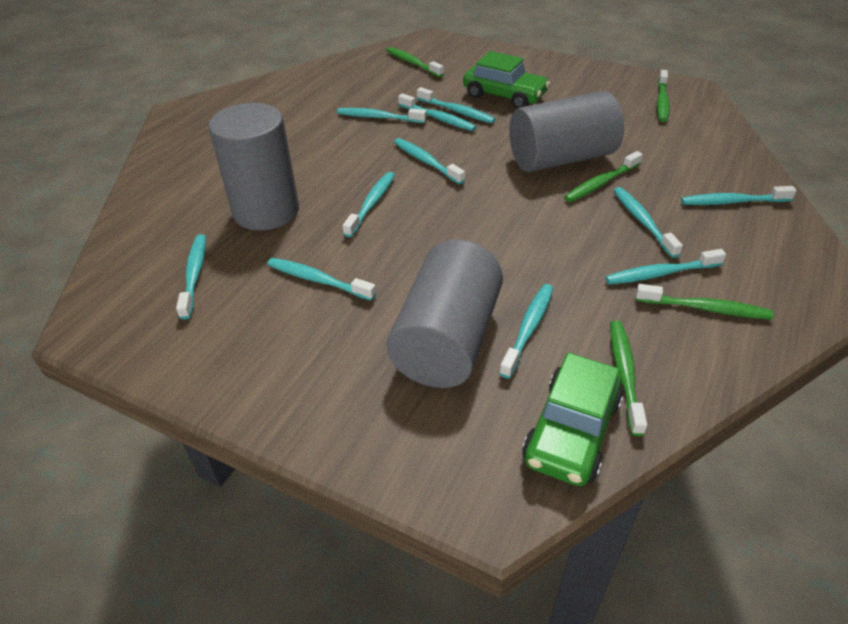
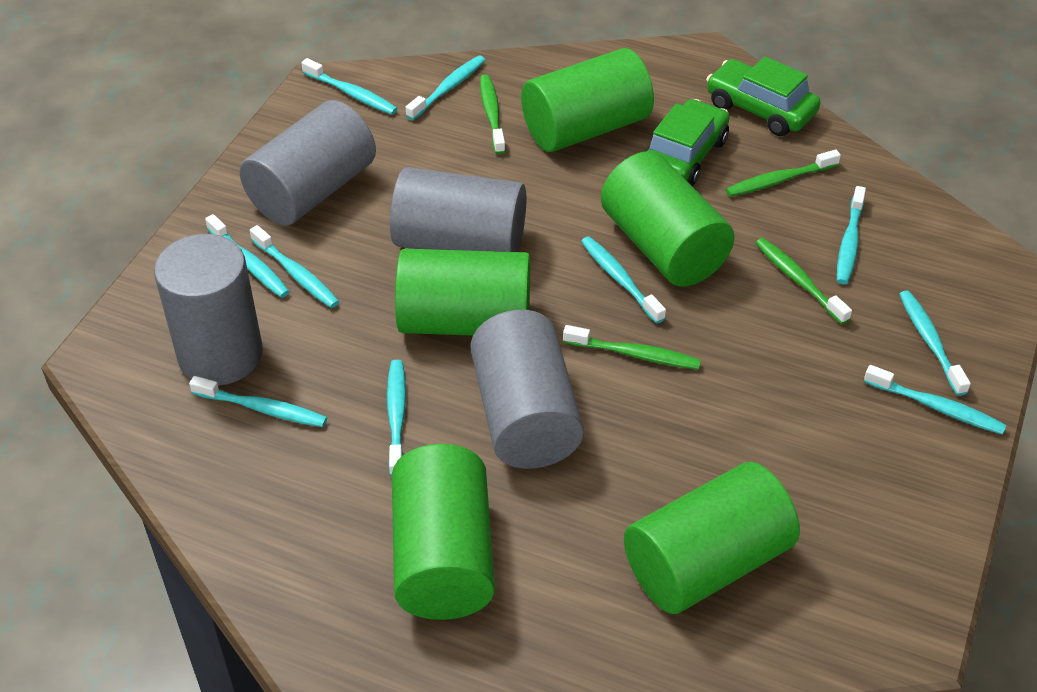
green cylinder: 0 -> 5
green toothbrush: 5 -> 4
grey cylinder: 3 -> 4
turquoise toothbrush: 11 -> 10

